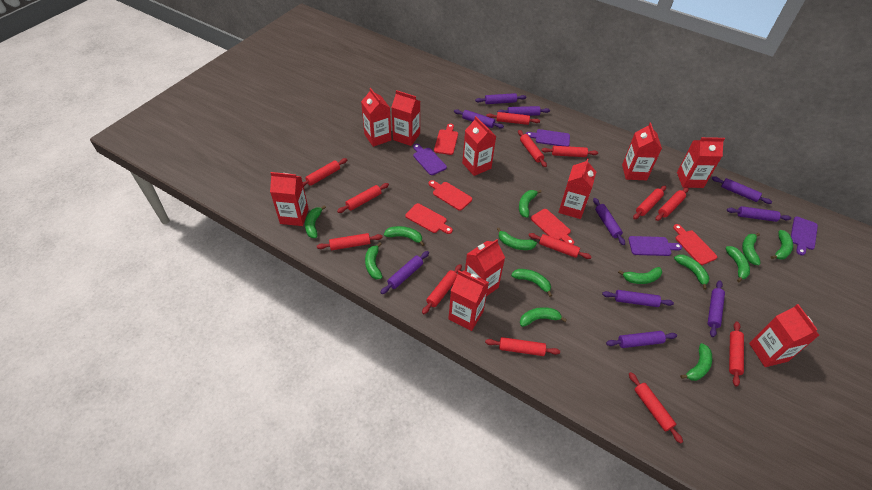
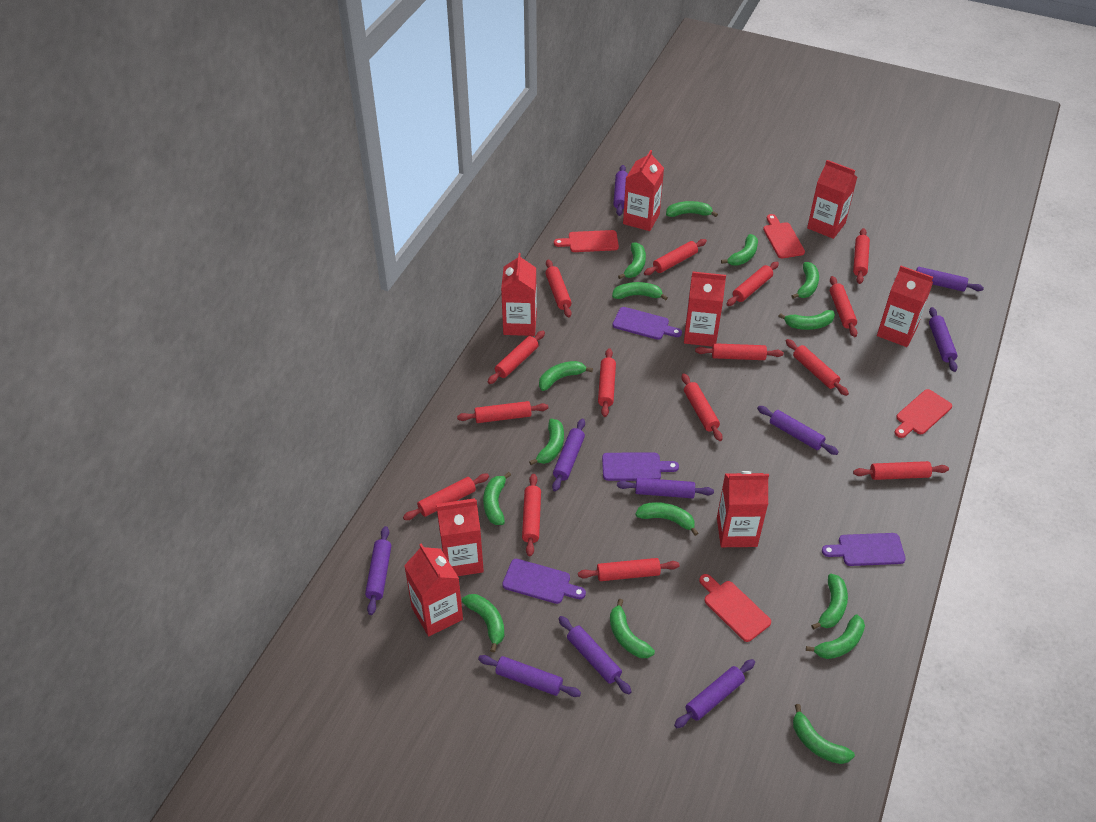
green banana: 13 -> 15
red carton: 10 -> 8
red cutting board: 5 -> 4
red rolling pin: 13 -> 15

